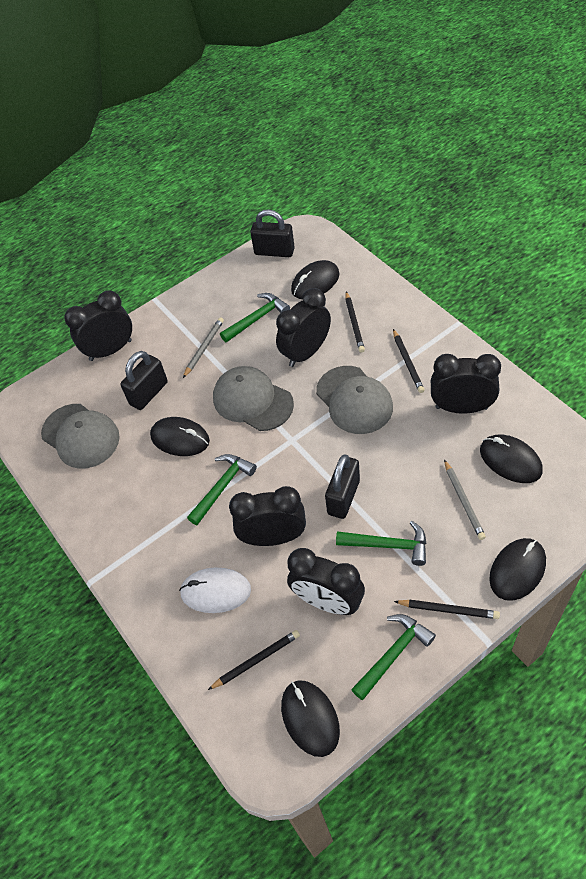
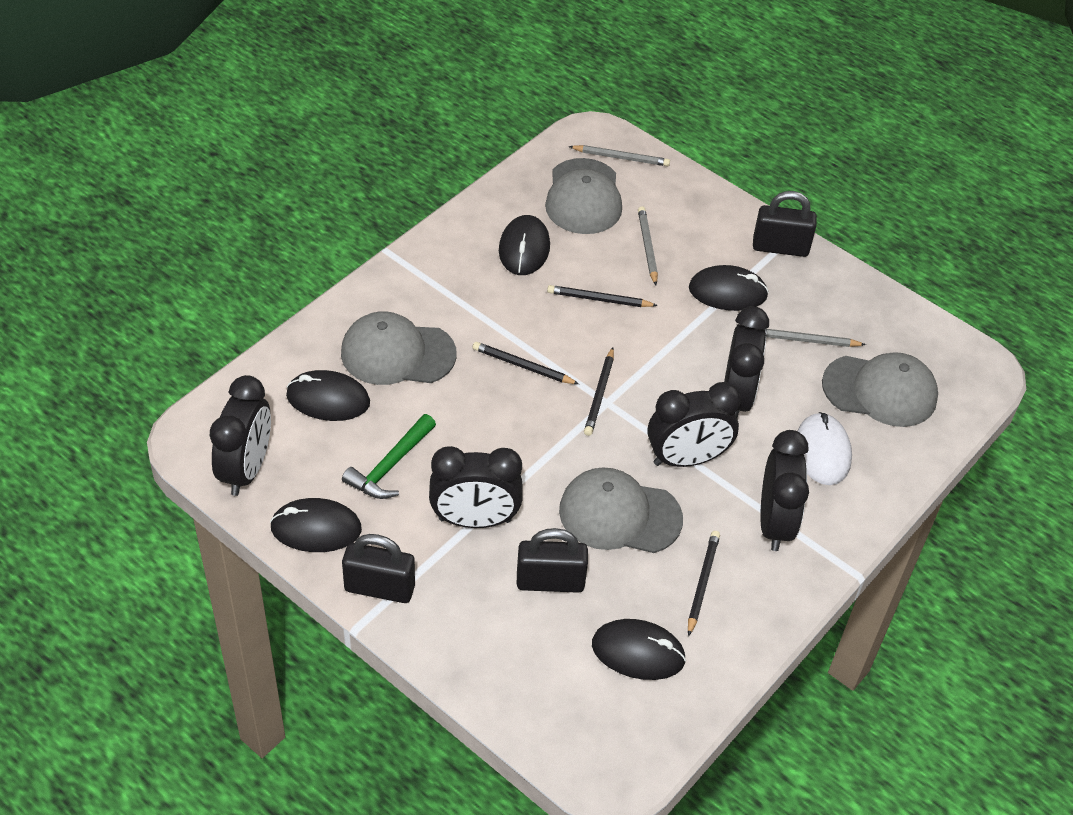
green hammer: 4 -> 1
grey cap: 3 -> 4
grey pencil: 2 -> 3

